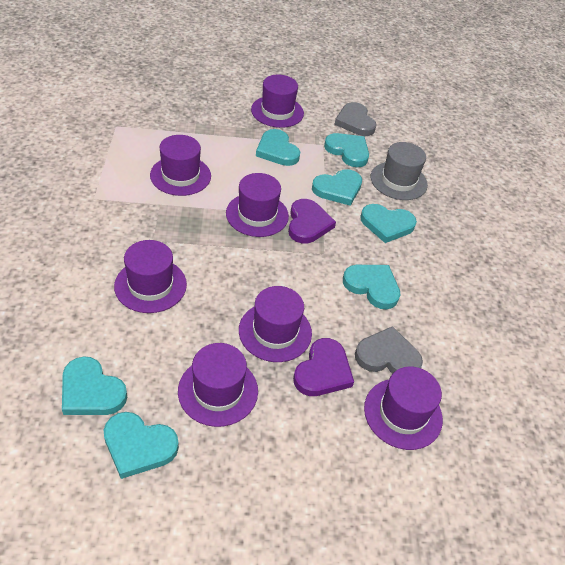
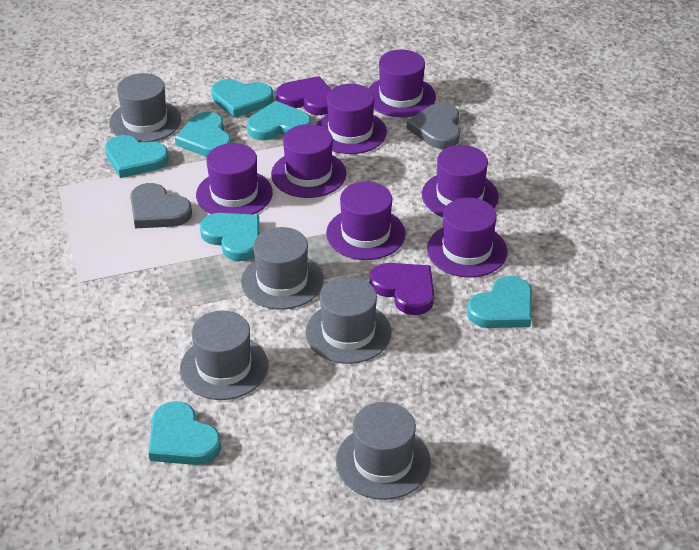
grey hat: 1 -> 5

